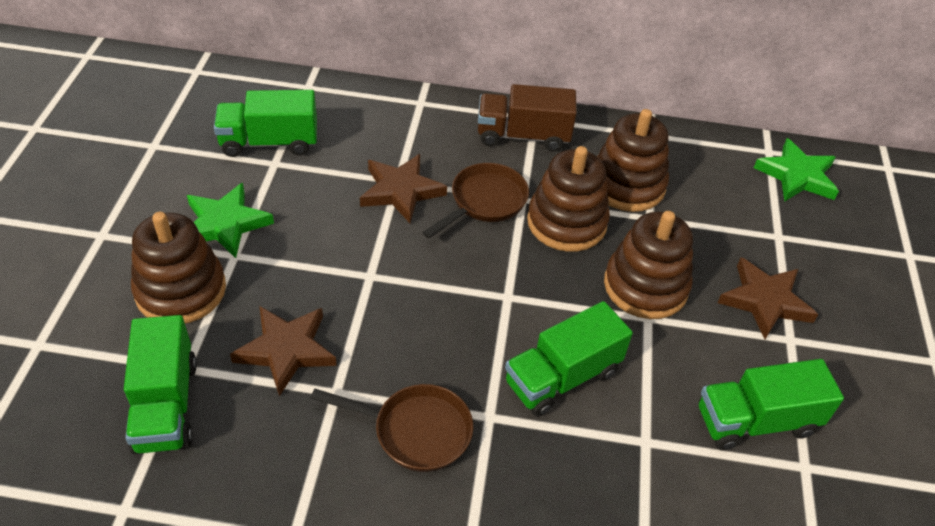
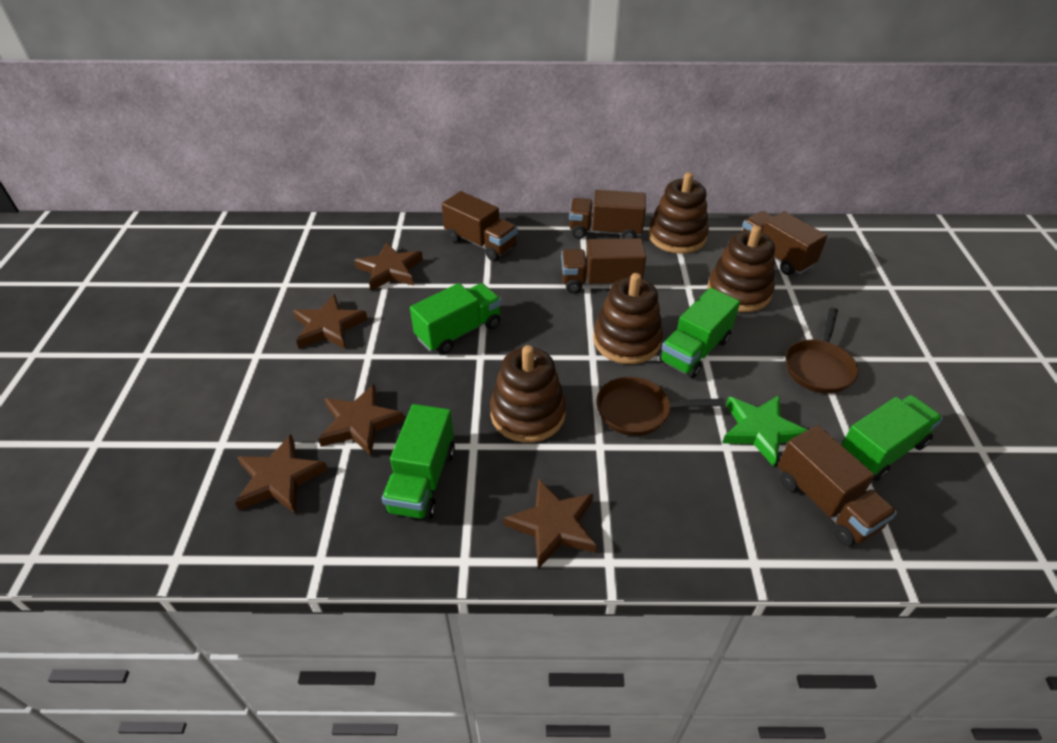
brown star: 3 -> 5
brown truck: 1 -> 5
green star: 2 -> 1

